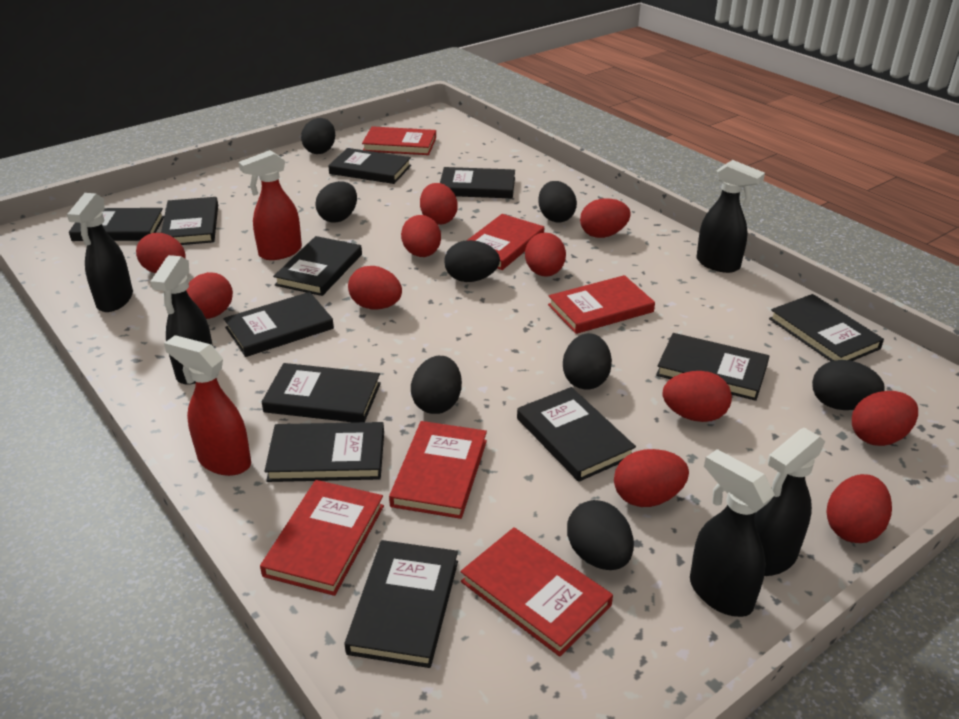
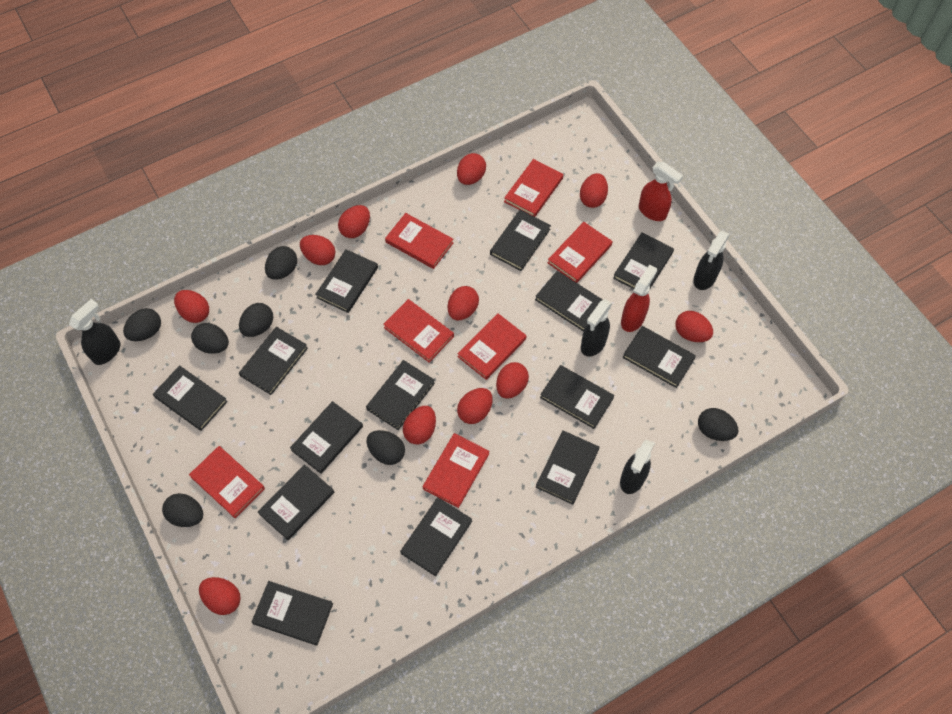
black book: 12 -> 14
black egg: 8 -> 7
black spray bottle: 5 -> 4
red book: 6 -> 7

